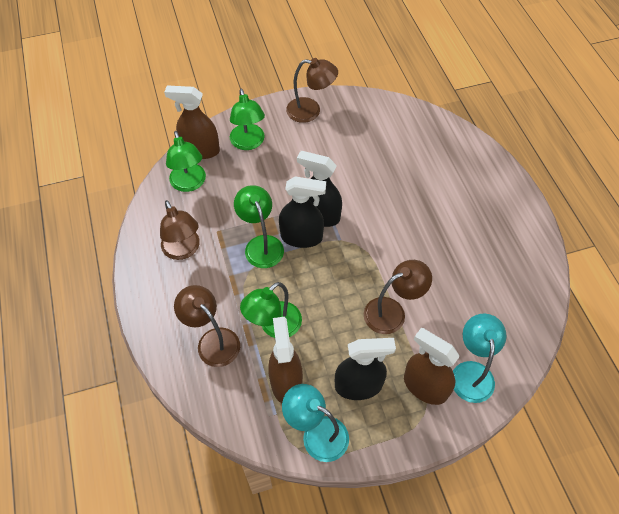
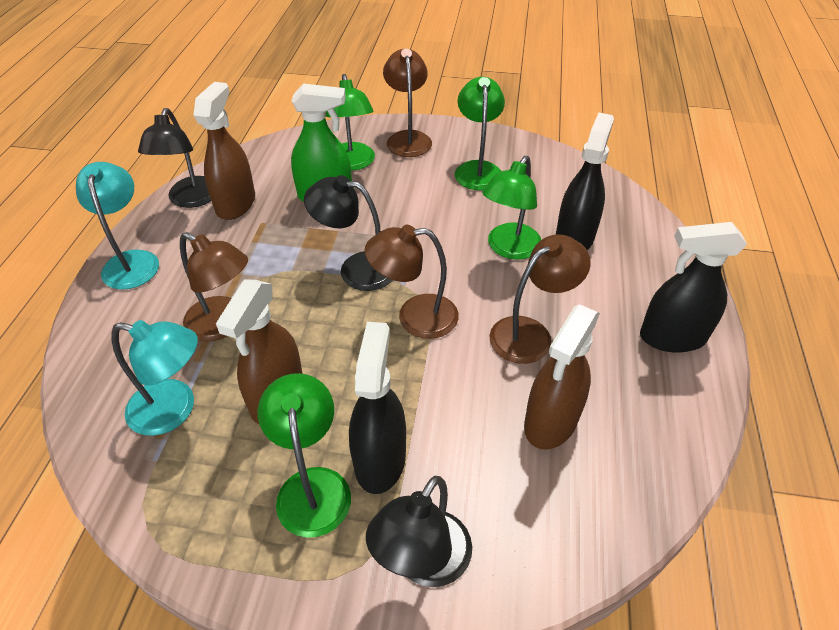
black lamp: 0 -> 3
green spray bottle: 0 -> 1

